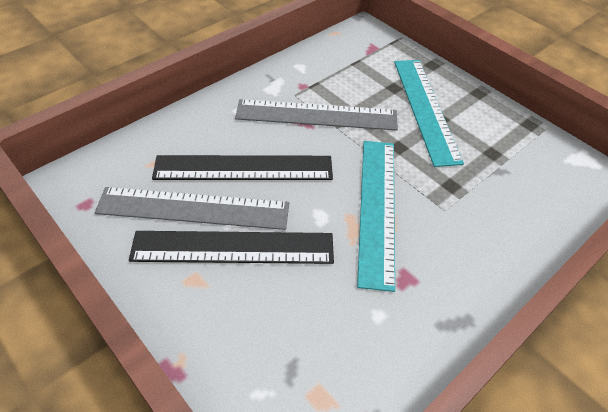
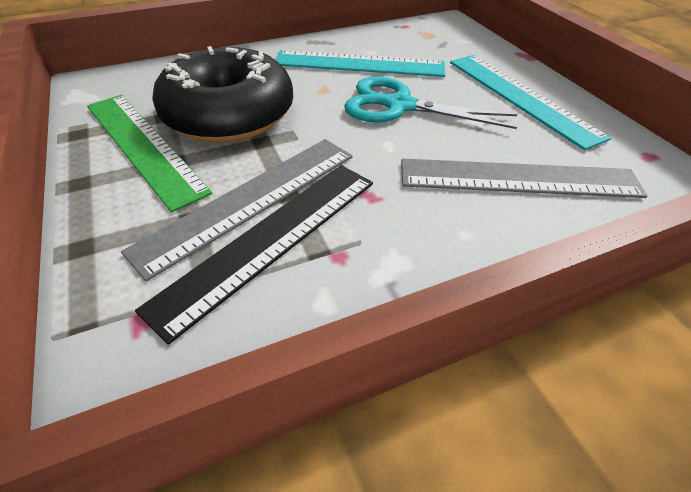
black donut: 0 -> 1
black ruler: 2 -> 1
green ruler: 0 -> 1
turquoise scissors: 0 -> 1

